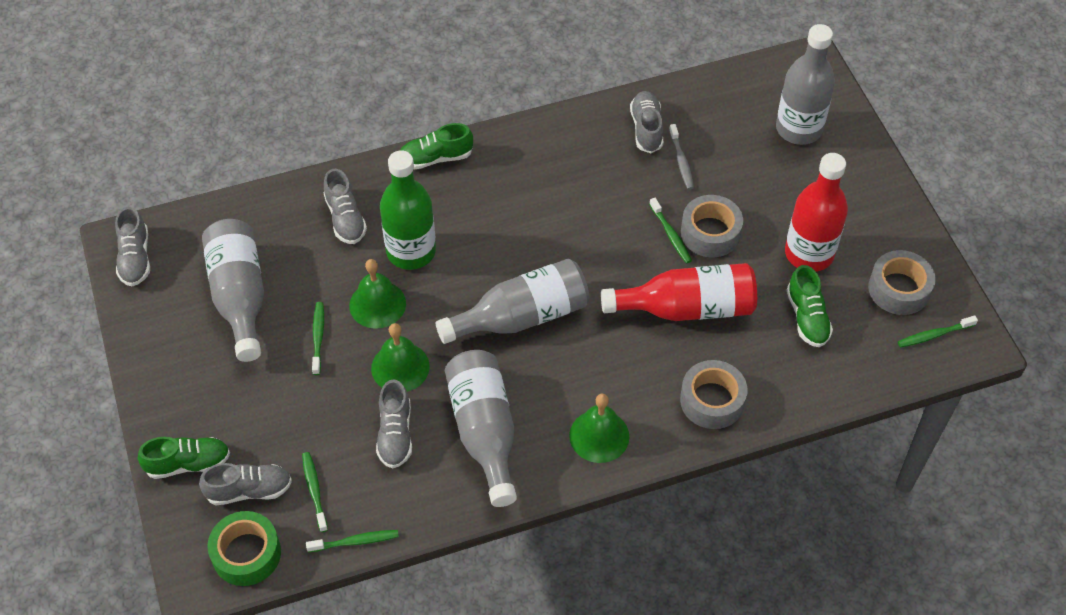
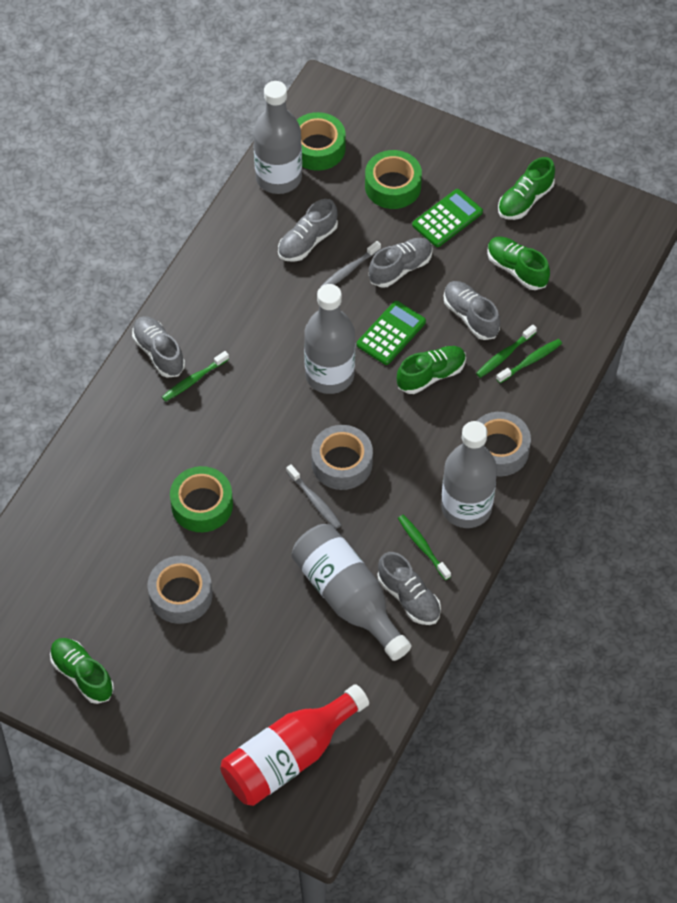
green bell: 3 -> 0
green bottle: 1 -> 0
green calculator: 0 -> 2
green shoe: 3 -> 4
green tape: 1 -> 3
green toothbrush: 5 -> 4
grey toothbrush: 1 -> 2
red bottle: 2 -> 1

